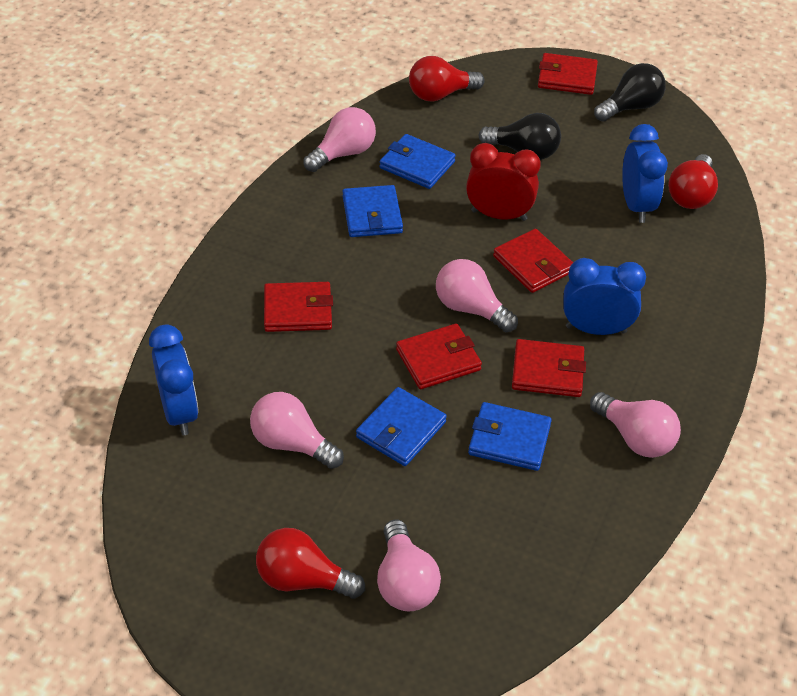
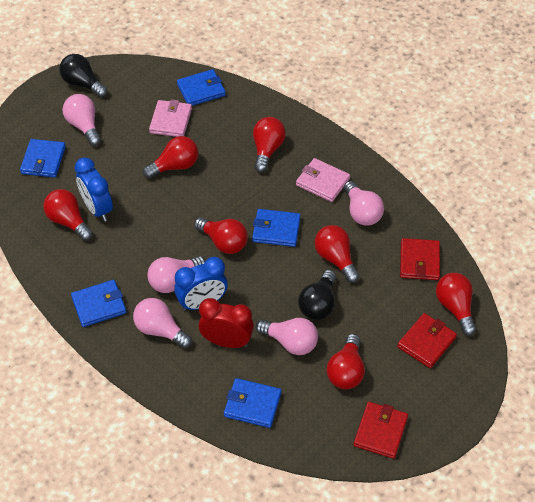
blue clock: 3 -> 2
blue wallet: 4 -> 5
pink wallet: 0 -> 2
red light bulb: 3 -> 7
red wallet: 5 -> 3

